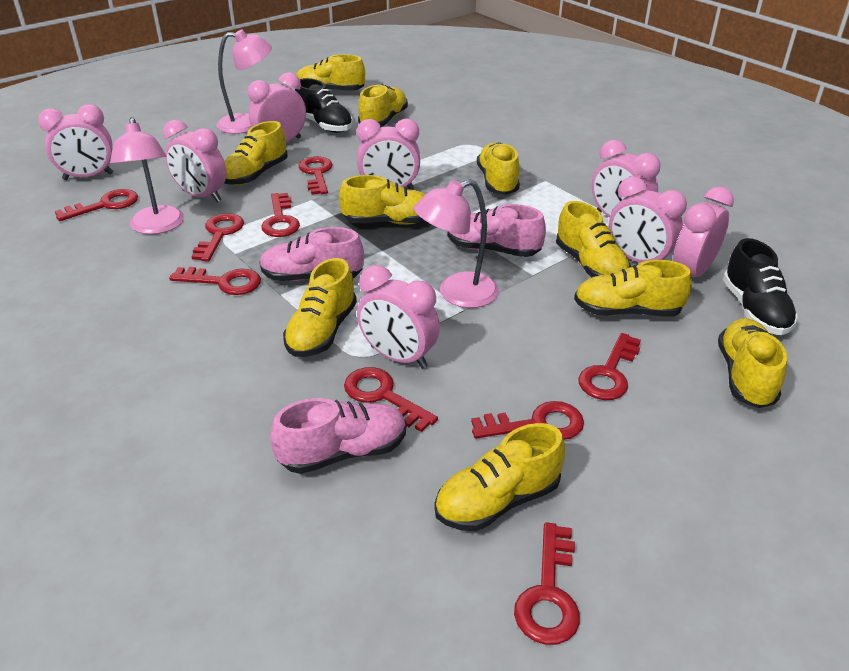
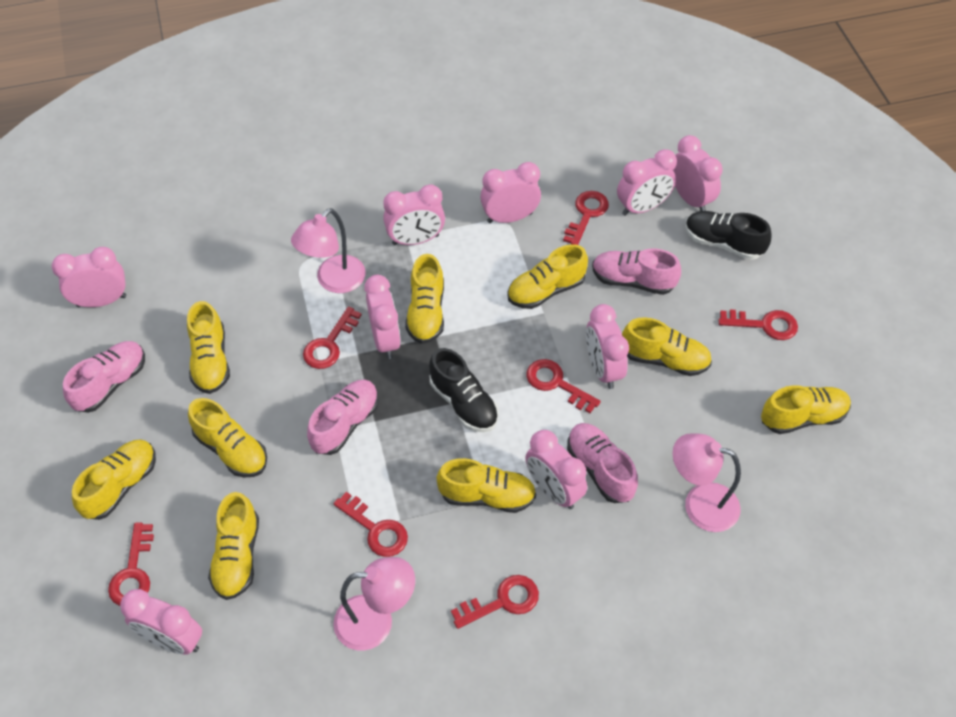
pink clock: 8 -> 9
pink shoe: 3 -> 4
red key: 9 -> 7
yellow shoe: 10 -> 9

